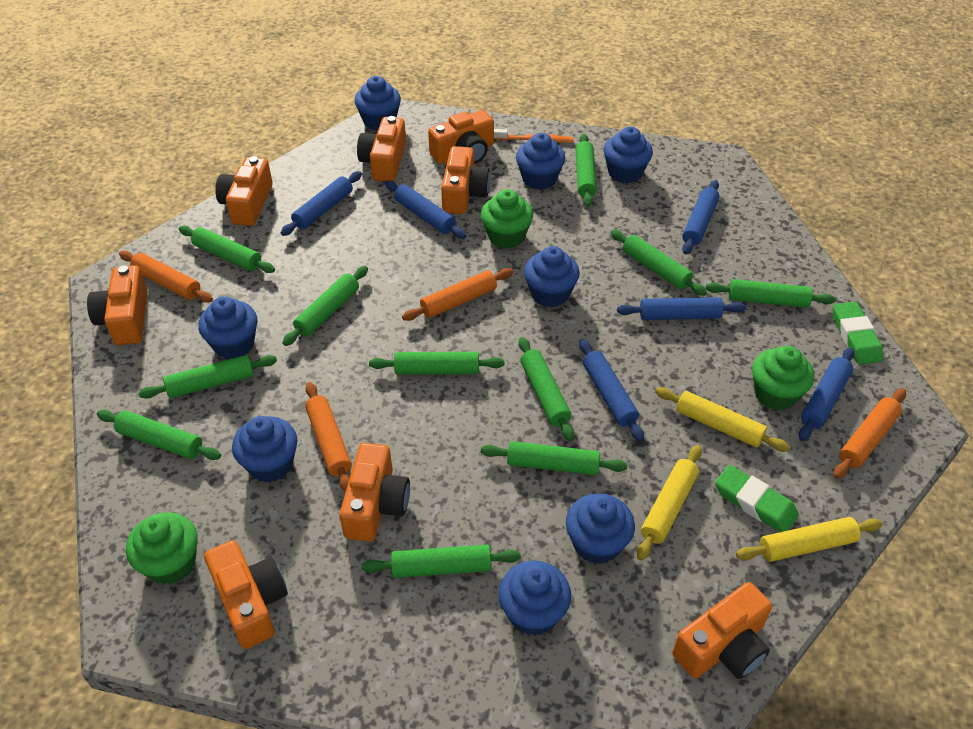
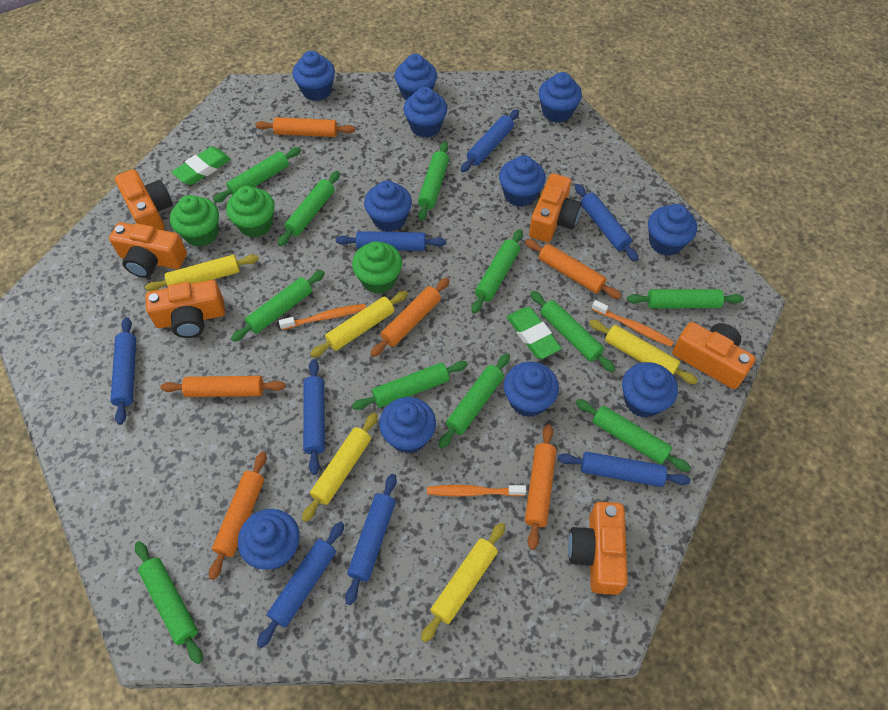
blue cupcake: 8 -> 11
blue rolling pin: 6 -> 8
orange camera: 8 -> 6
orange rolling pin: 4 -> 6
orange toothbrush: 1 -> 3
yellow rolling pin: 3 -> 5

